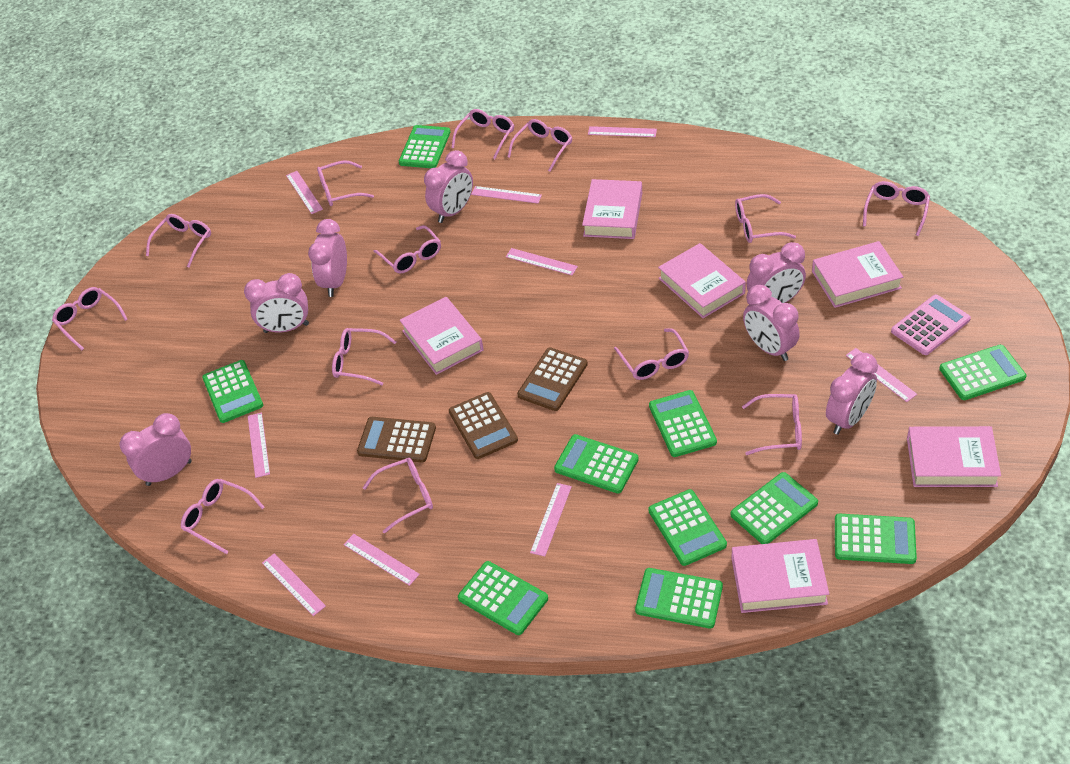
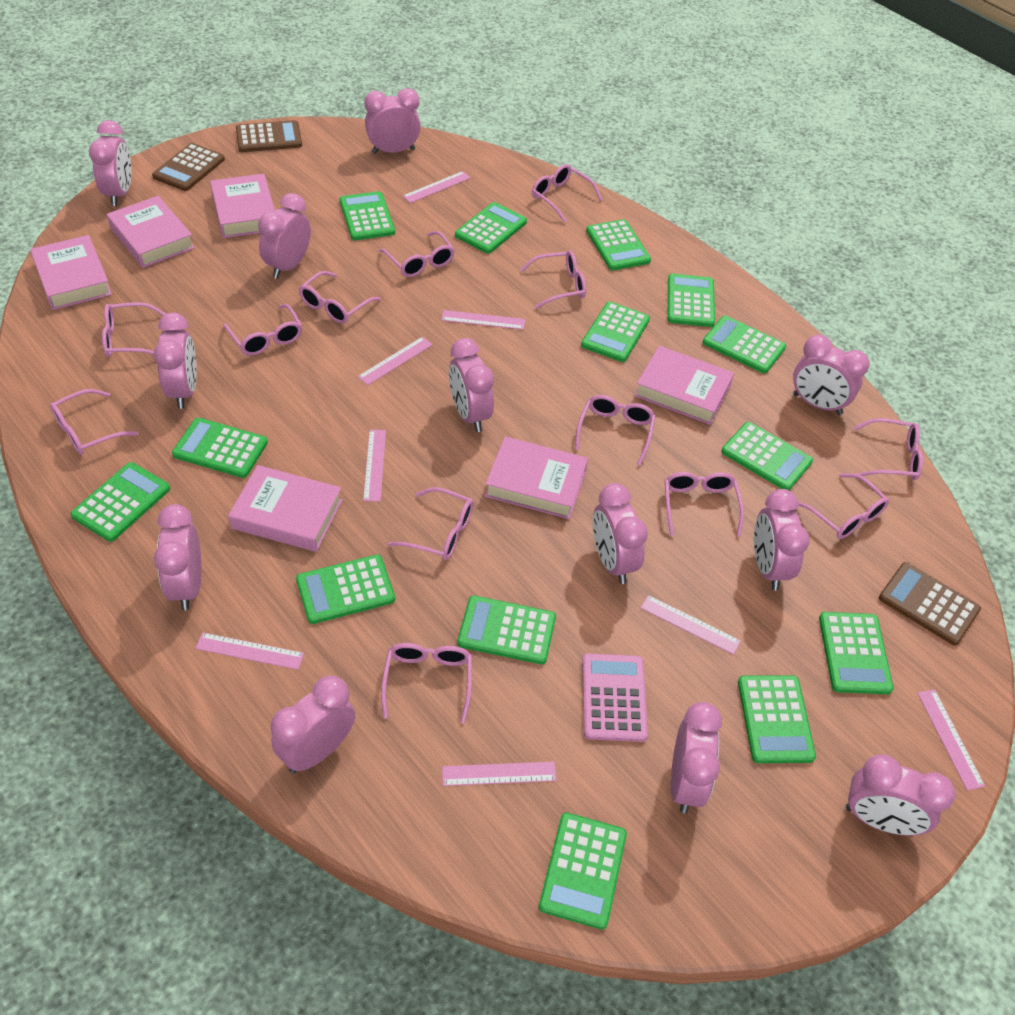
green calculator: 10 -> 14
pink clock: 7 -> 12
pink ruler: 9 -> 8

